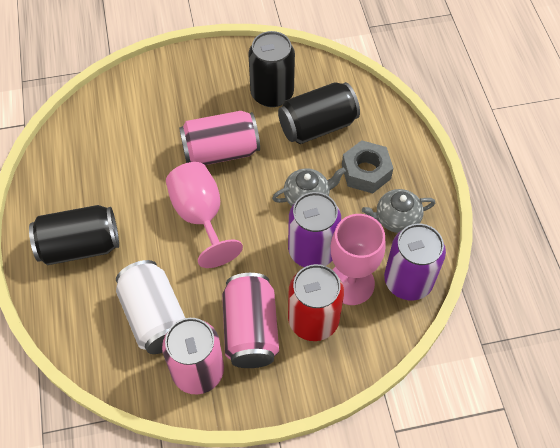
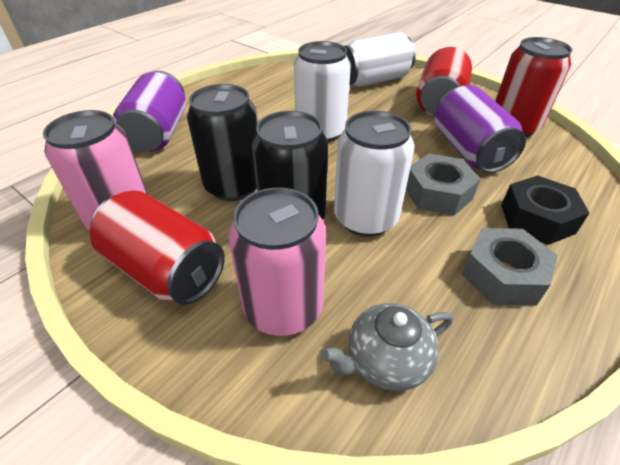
black can: 3 -> 2
black nut: 0 -> 1
grey nut: 1 -> 2
grey teapot: 2 -> 1
pink can: 3 -> 2
pink goblet: 2 -> 0
red can: 1 -> 3
white can: 1 -> 3

